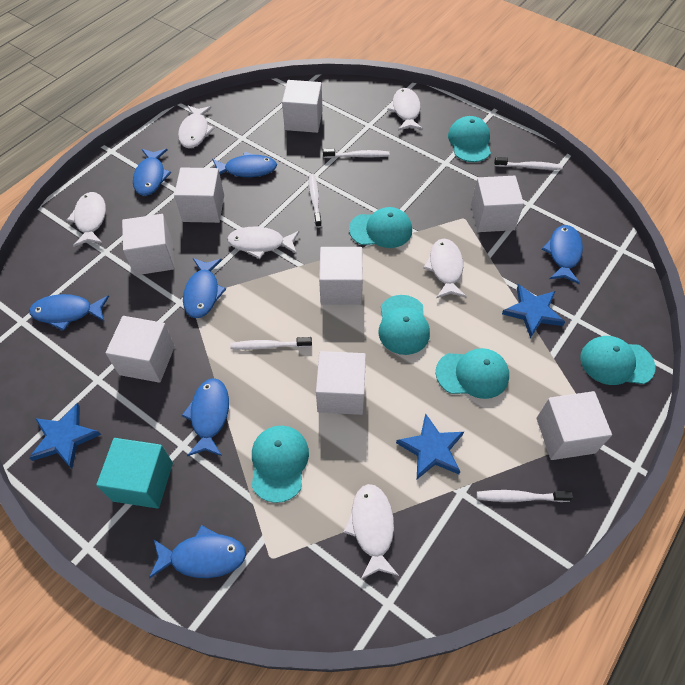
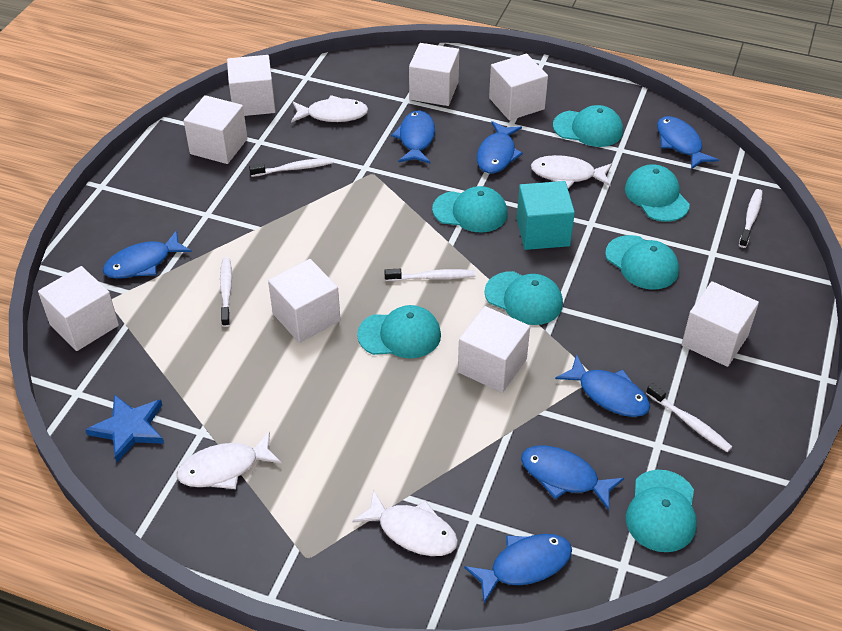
blue star: 3 -> 1
turquoise cap: 6 -> 7
white fish: 6 -> 4

